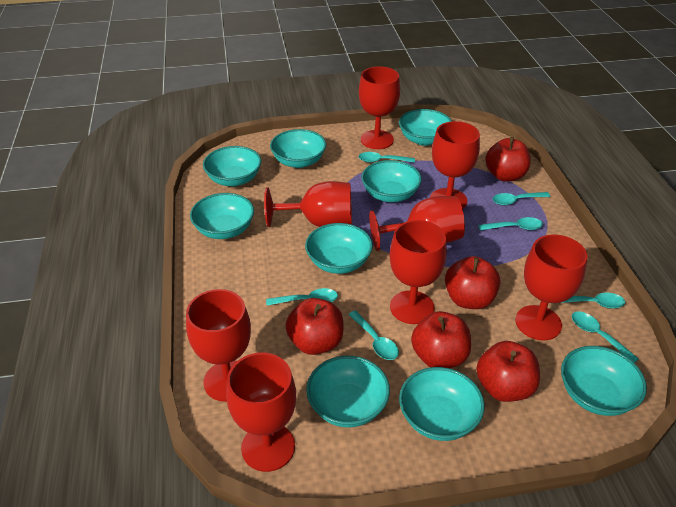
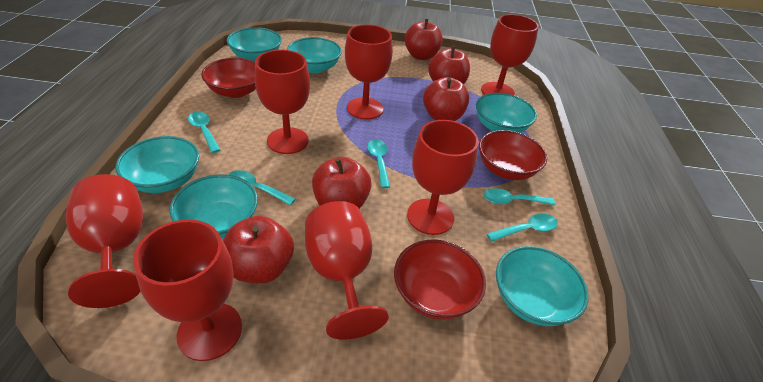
red bowl: 0 -> 3
red goblet: 8 -> 7
turquoise bowl: 9 -> 6
turquoise spoon: 7 -> 5

